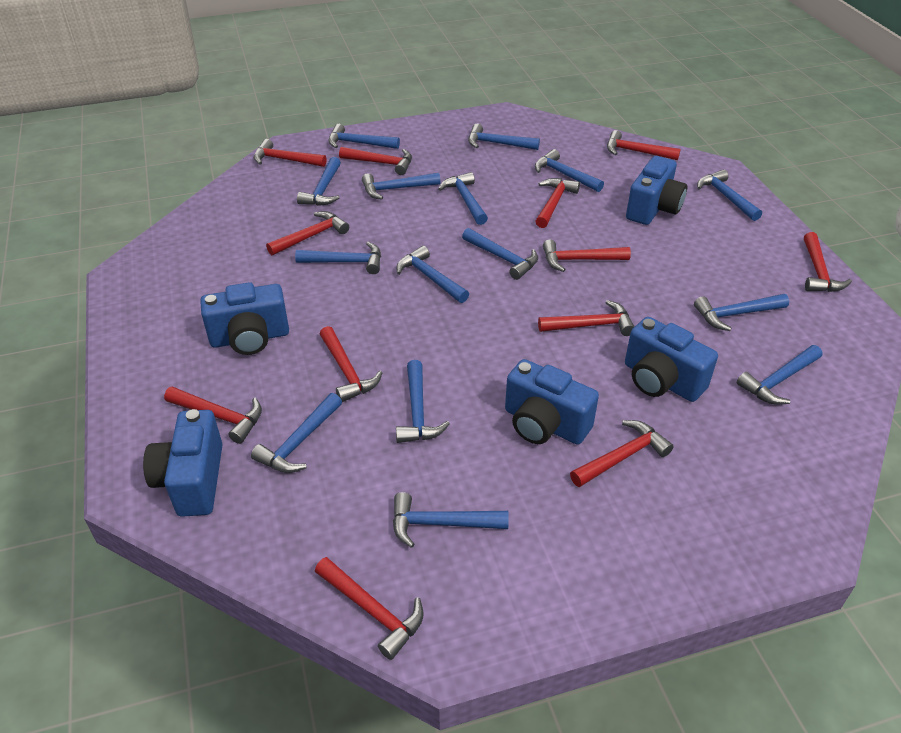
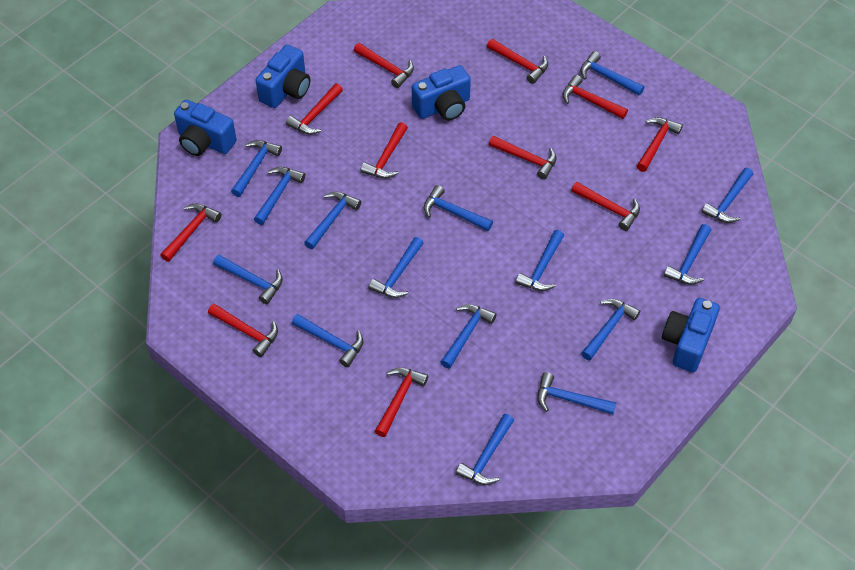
blue camera: 5 -> 4
red hammer: 12 -> 11

